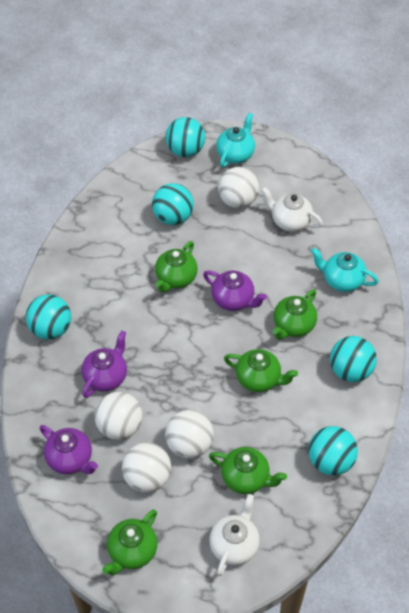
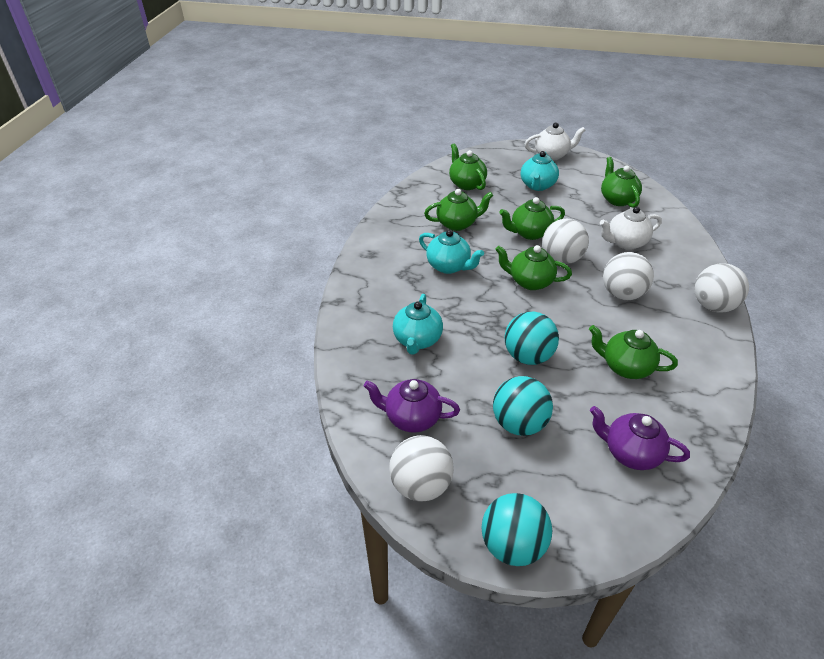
green teapot: 5 -> 6
purple teapot: 3 -> 2
turquoise ball: 5 -> 3
turquoise teapot: 2 -> 3

